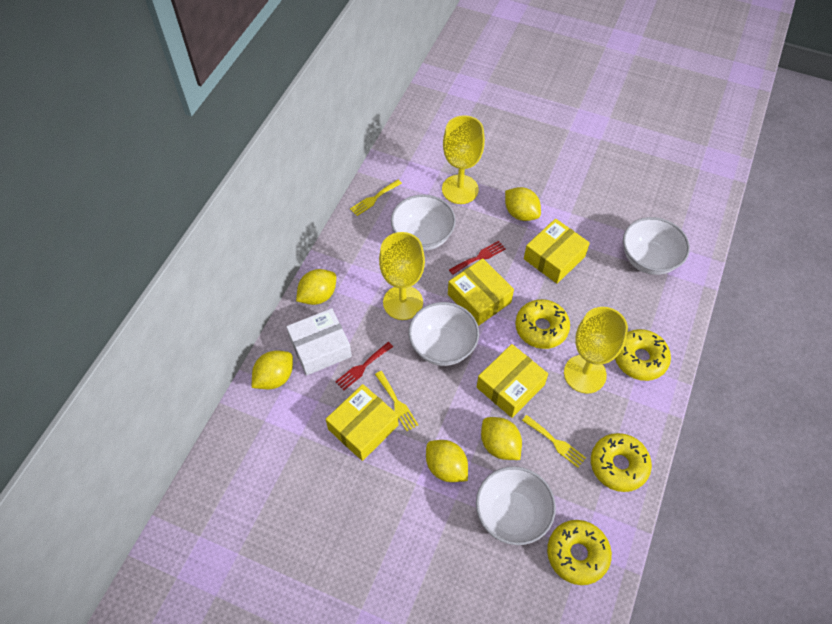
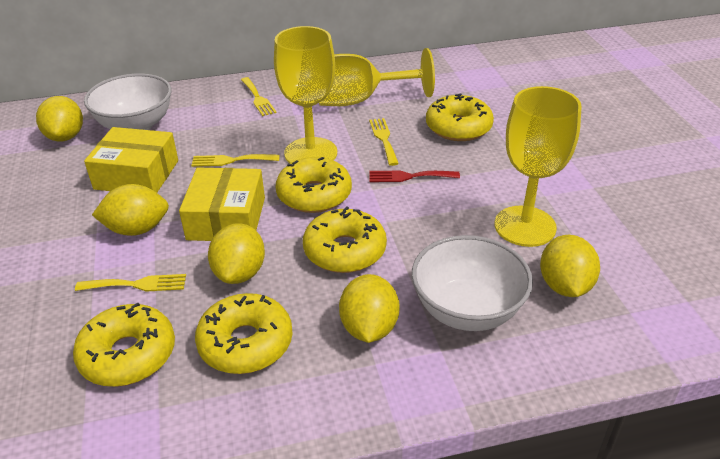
red fork: 2 -> 1
white bowl: 4 -> 2
white box: 1 -> 0
yellow box: 4 -> 2
yellow donut: 4 -> 5
yellow fork: 3 -> 4

